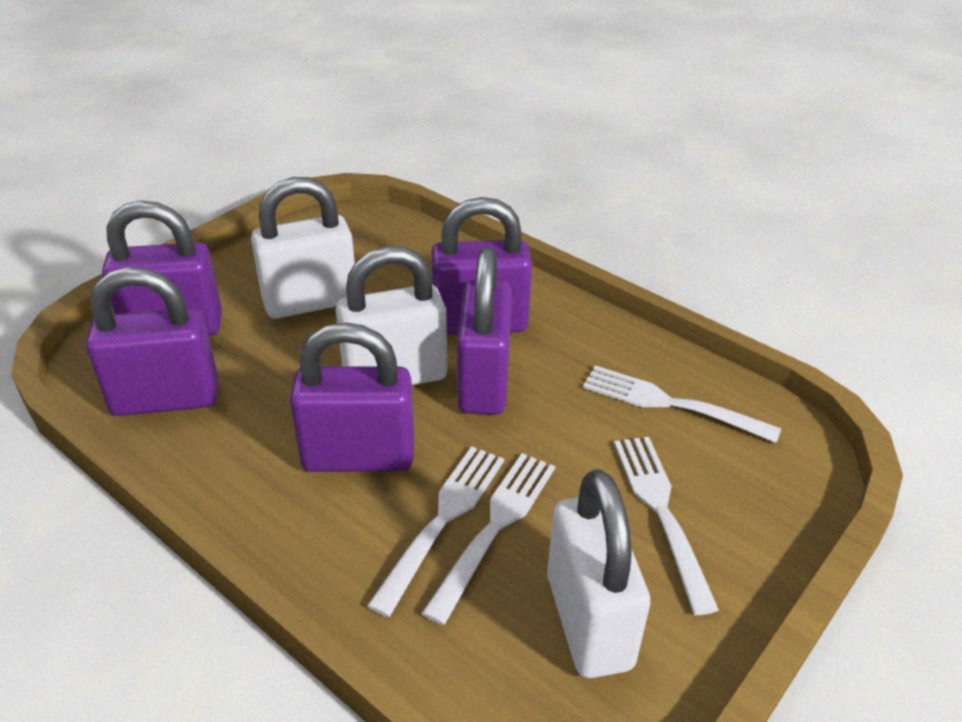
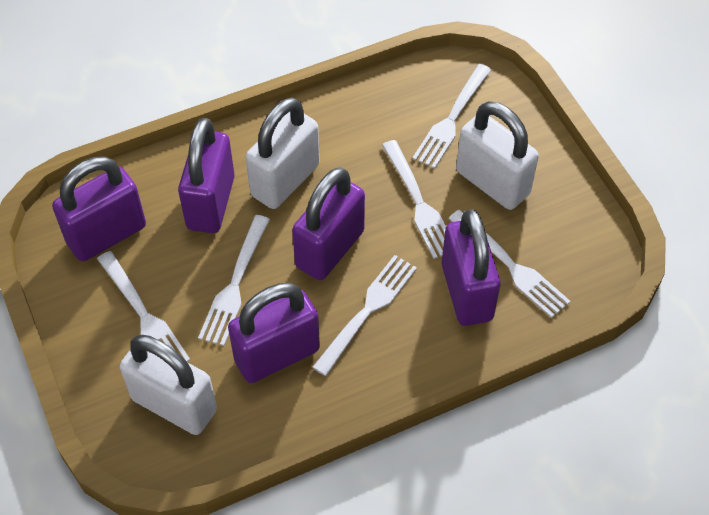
white fork: 4 -> 6

